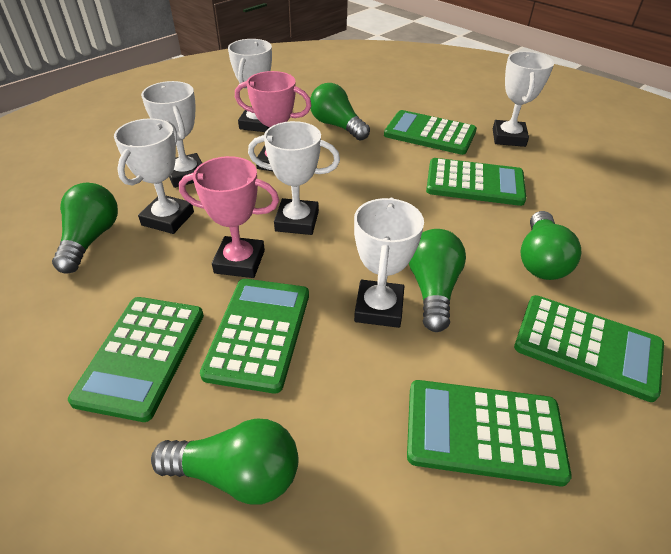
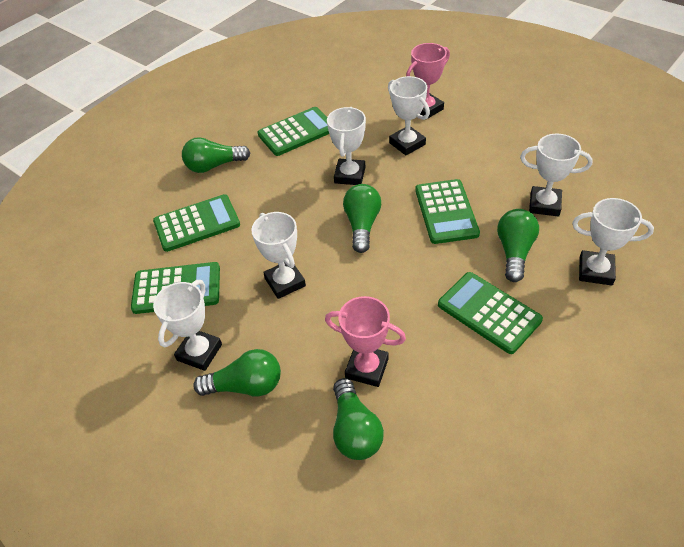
green calculator: 6 -> 5

